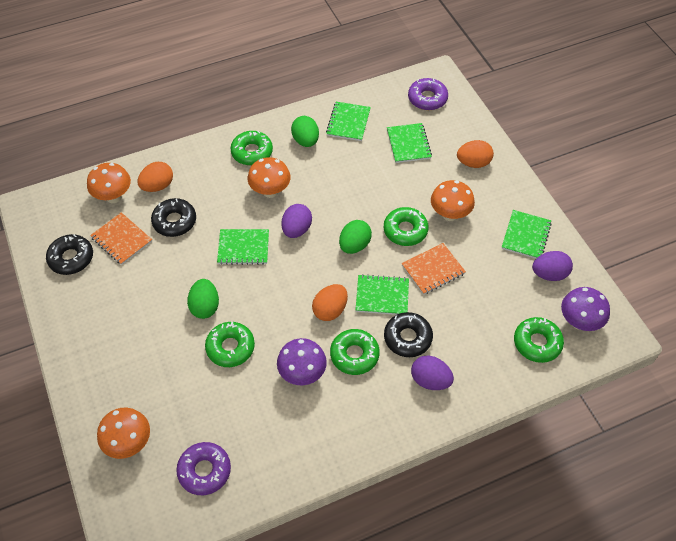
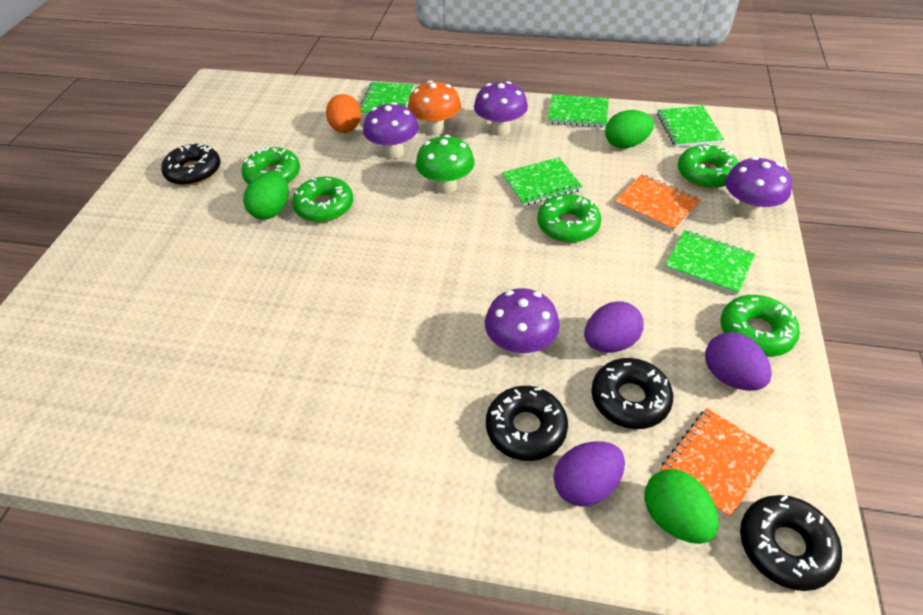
black donut: 3 -> 4
green mushroom: 0 -> 1
orange egg: 3 -> 1
orange mushroom: 4 -> 1
purple donut: 2 -> 0
purple mushroom: 2 -> 4

